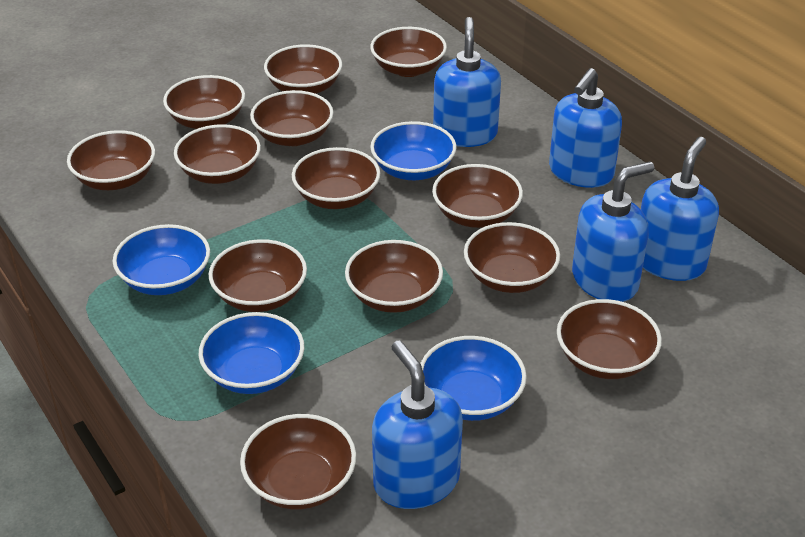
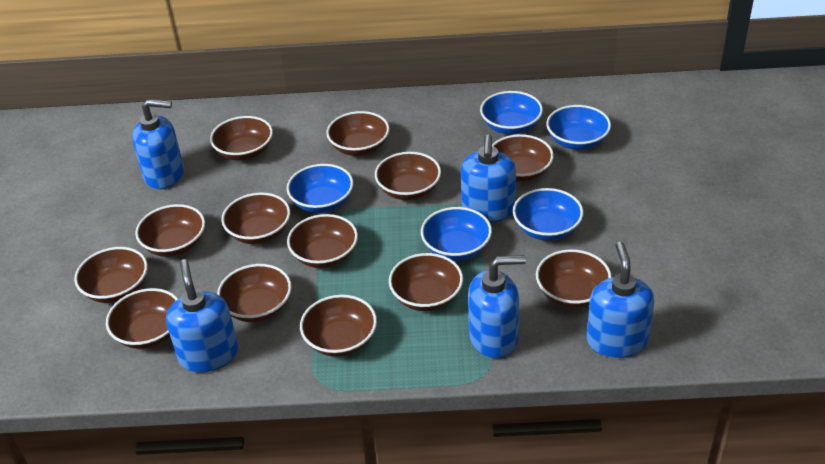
blue bowl: 4 -> 5

